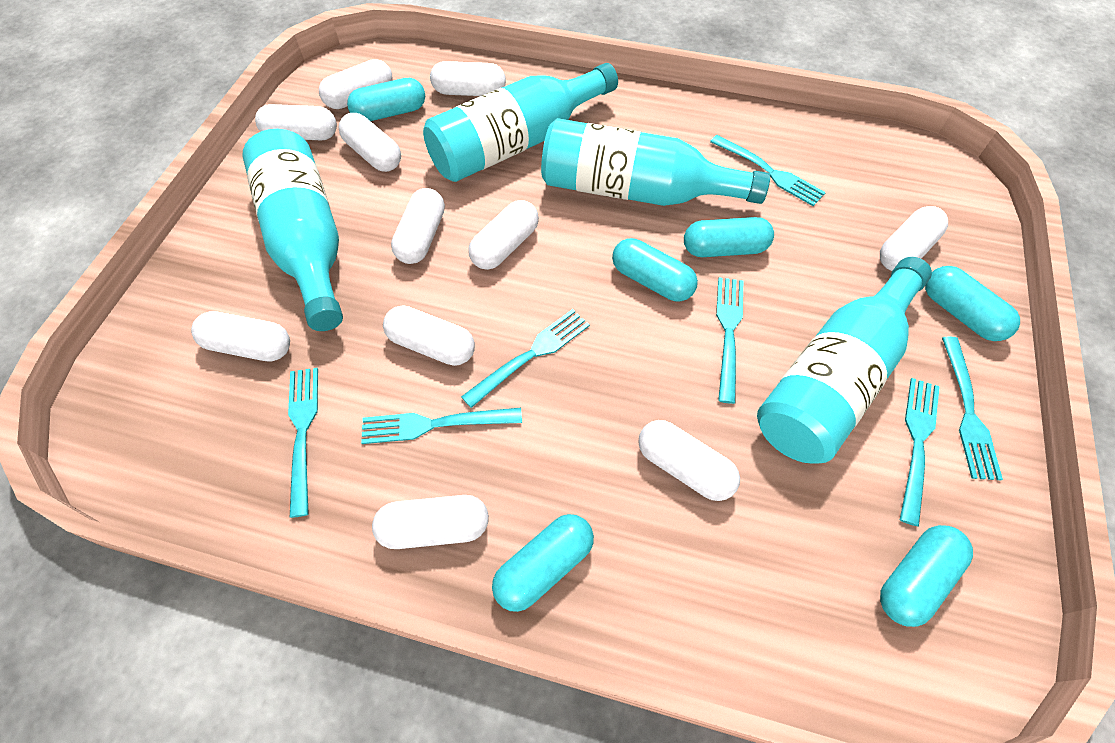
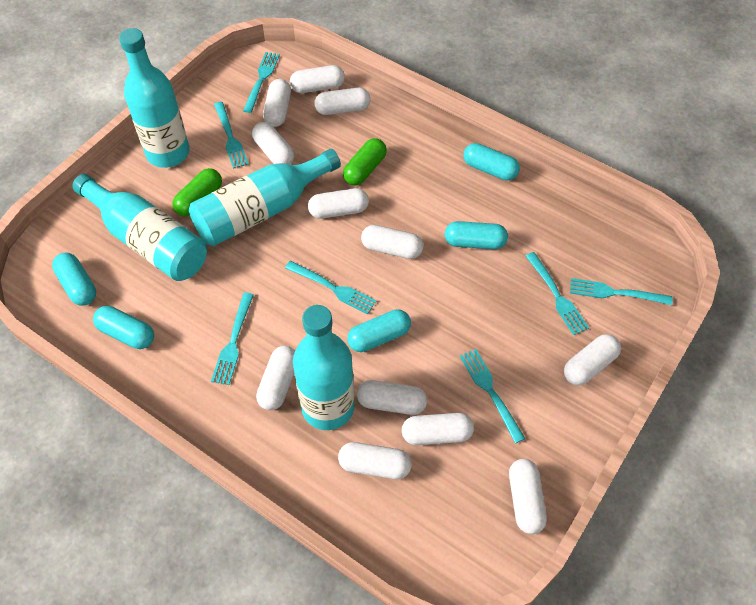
green capsule: 0 -> 2
turquoise capsule: 6 -> 5
white capsule: 11 -> 12

